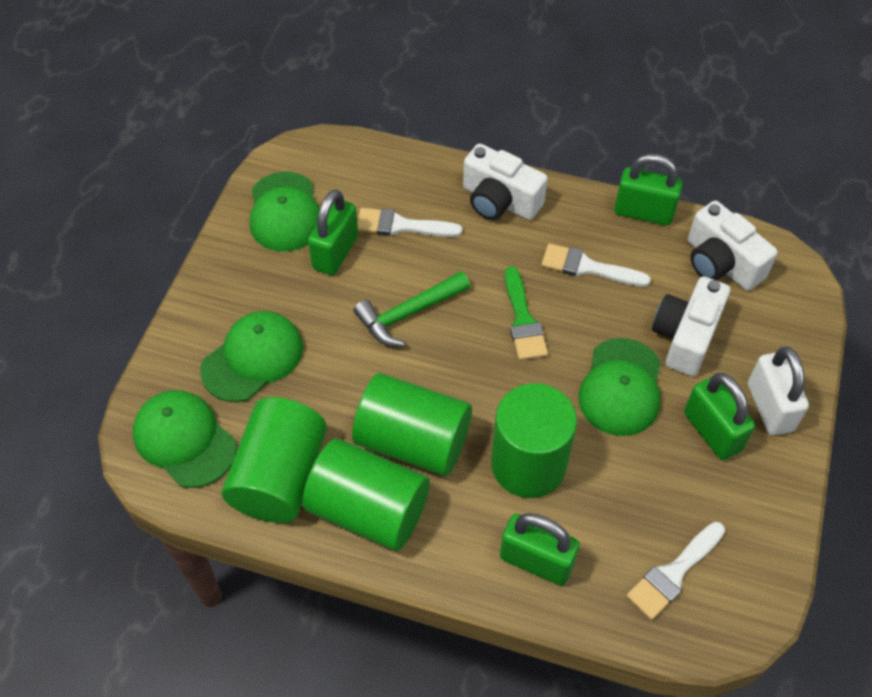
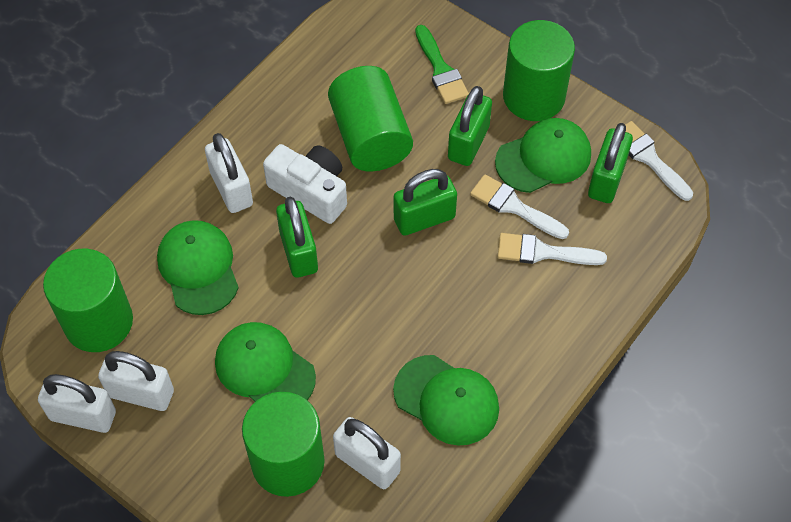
green hammer: 1 -> 0
white camera: 3 -> 1
white padlock: 1 -> 4

